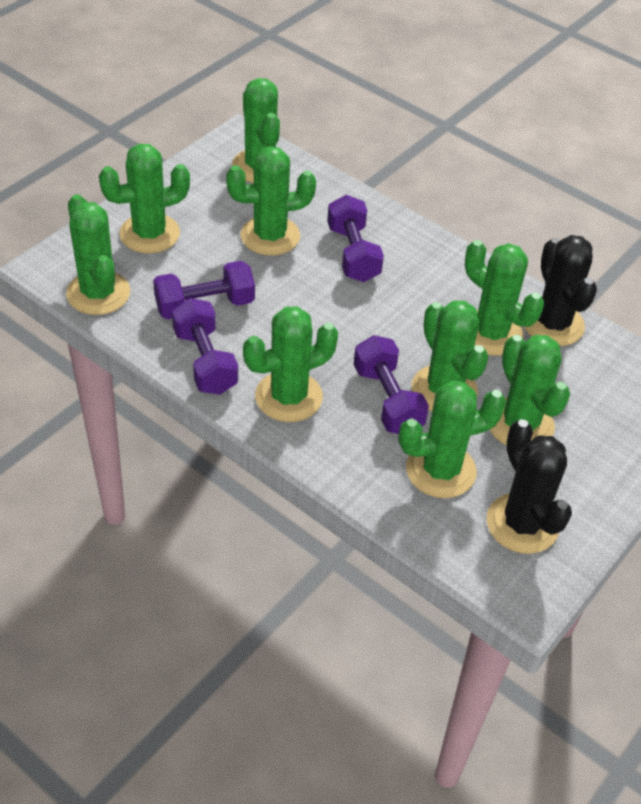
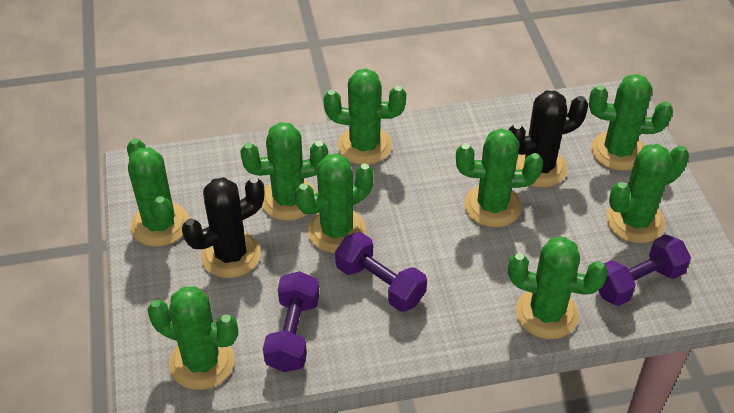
purple dumbbell: 4 -> 3

